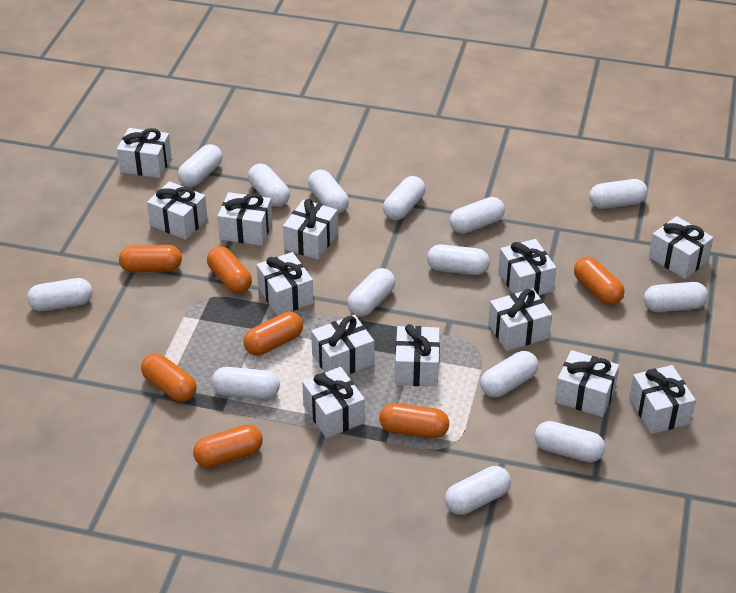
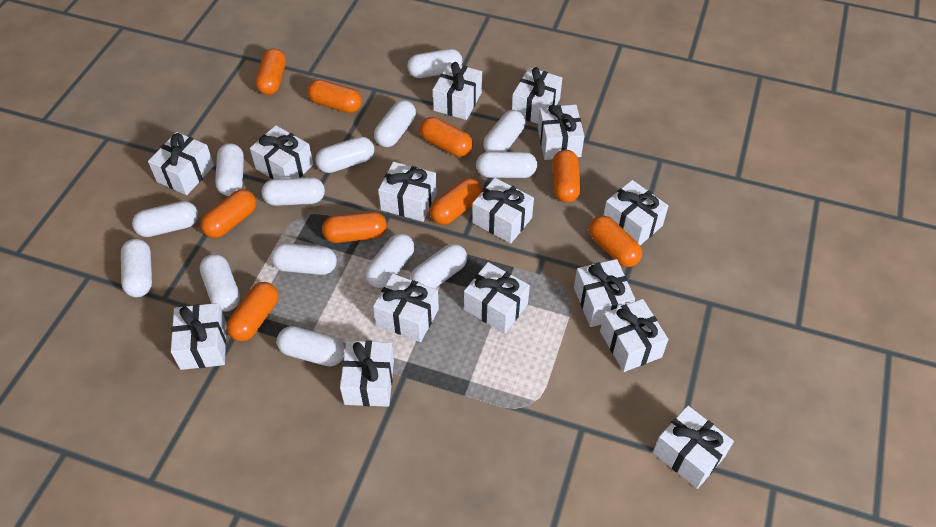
orange capsule: 7 -> 9
white gift: 13 -> 15

